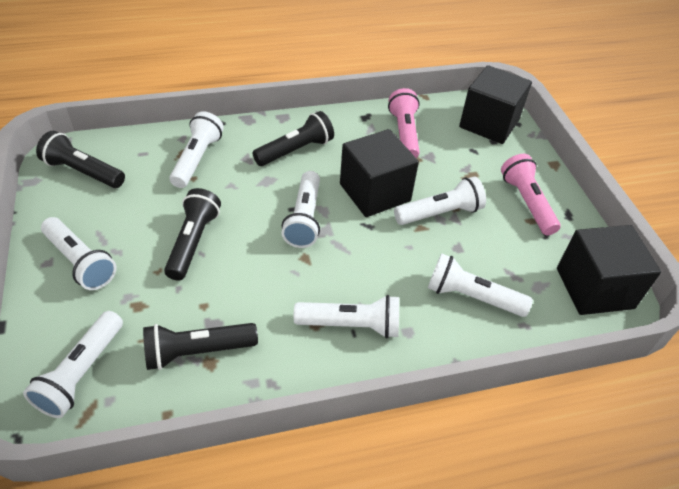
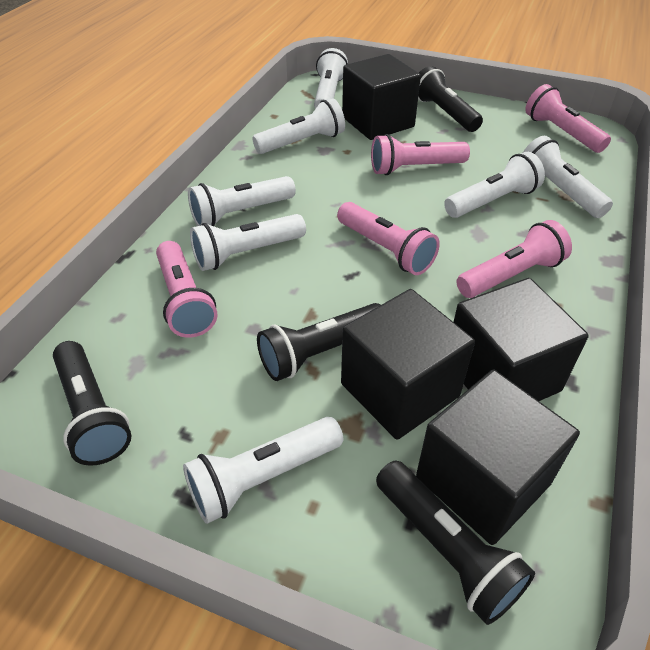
black cube: 3 -> 4
pink flashlight: 2 -> 5

